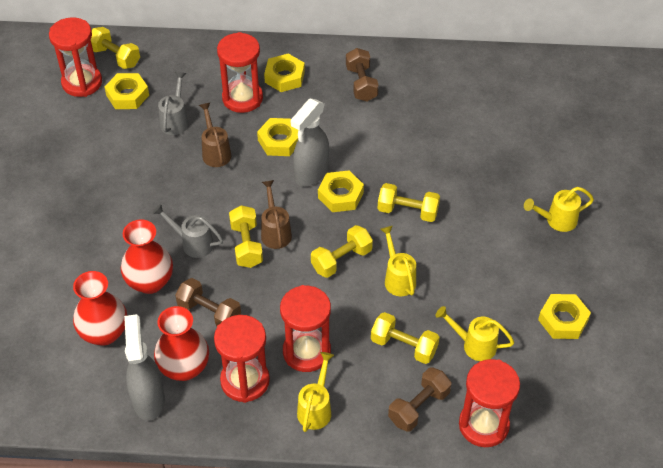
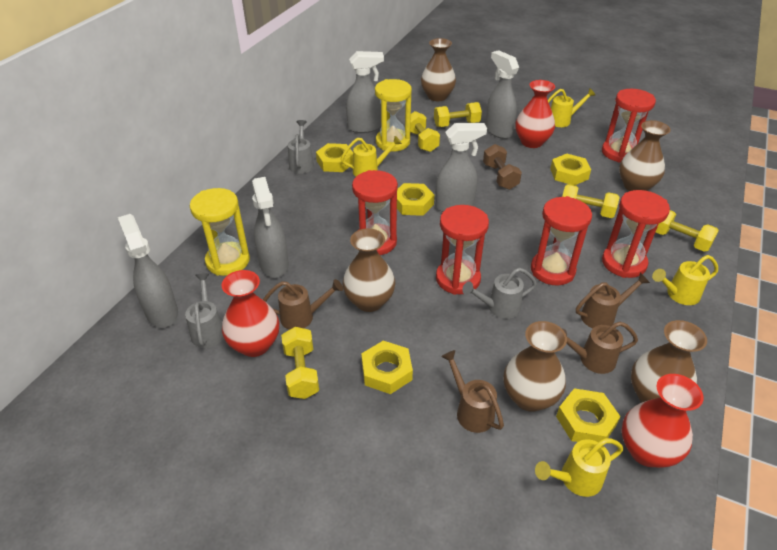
brown dumbbell: 3 -> 1
brown vase: 0 -> 5
brown watering can: 2 -> 4
grey spray bottle: 2 -> 5
grey watering can: 2 -> 3
yellow hourglass: 0 -> 2

